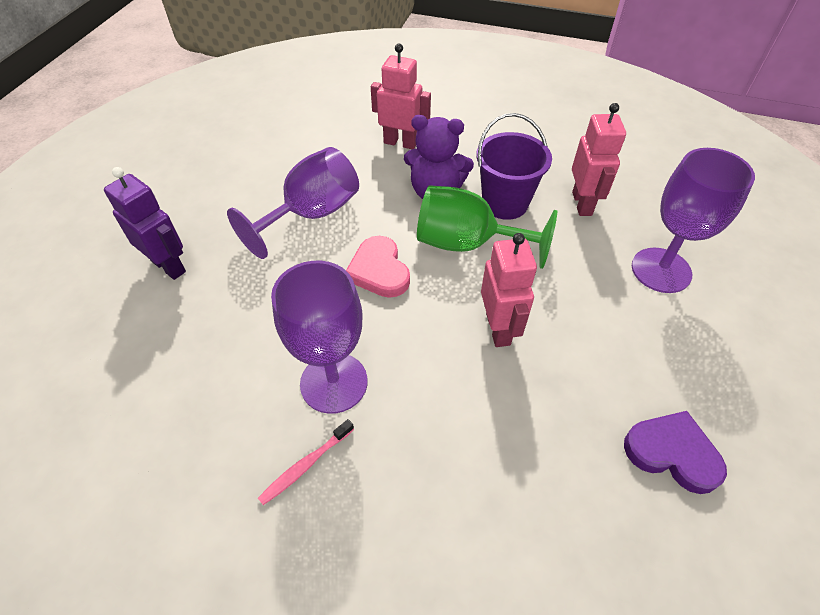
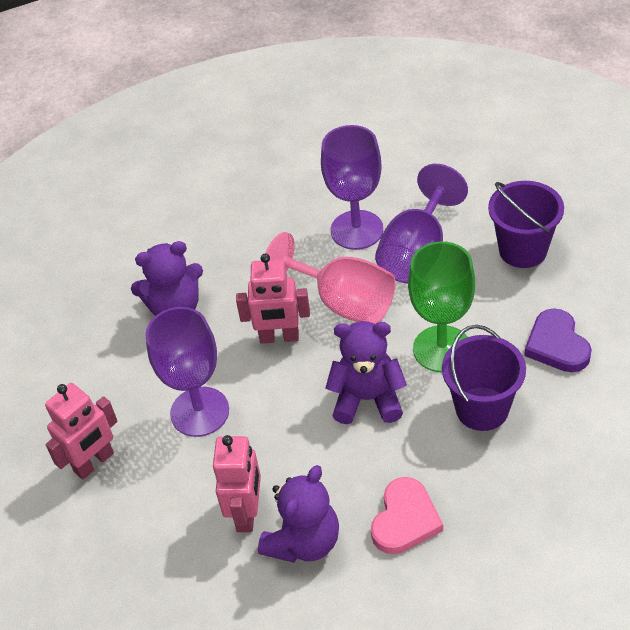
pink goblet: 0 -> 1
pink toothbrush: 1 -> 0
purple bucket: 1 -> 2
purple robot: 1 -> 0
purple teddy bear: 1 -> 3

